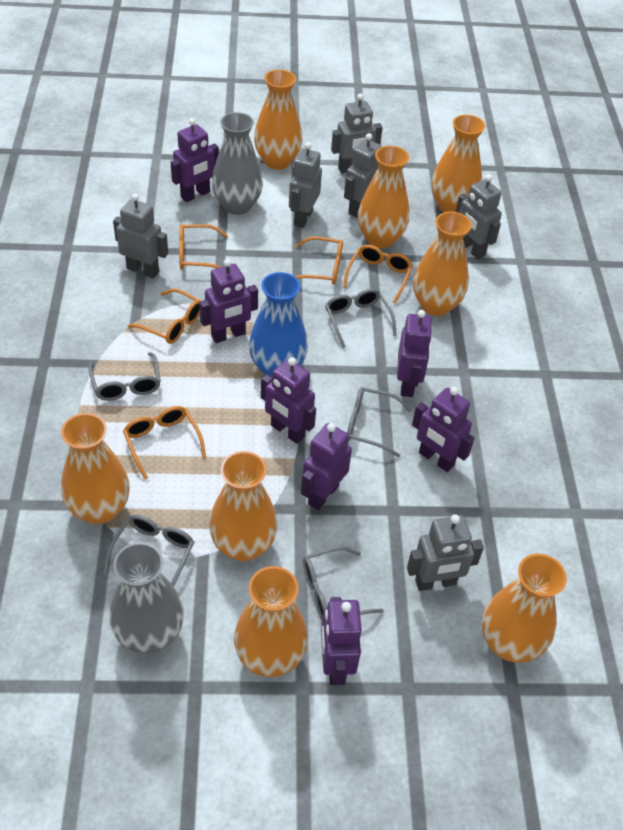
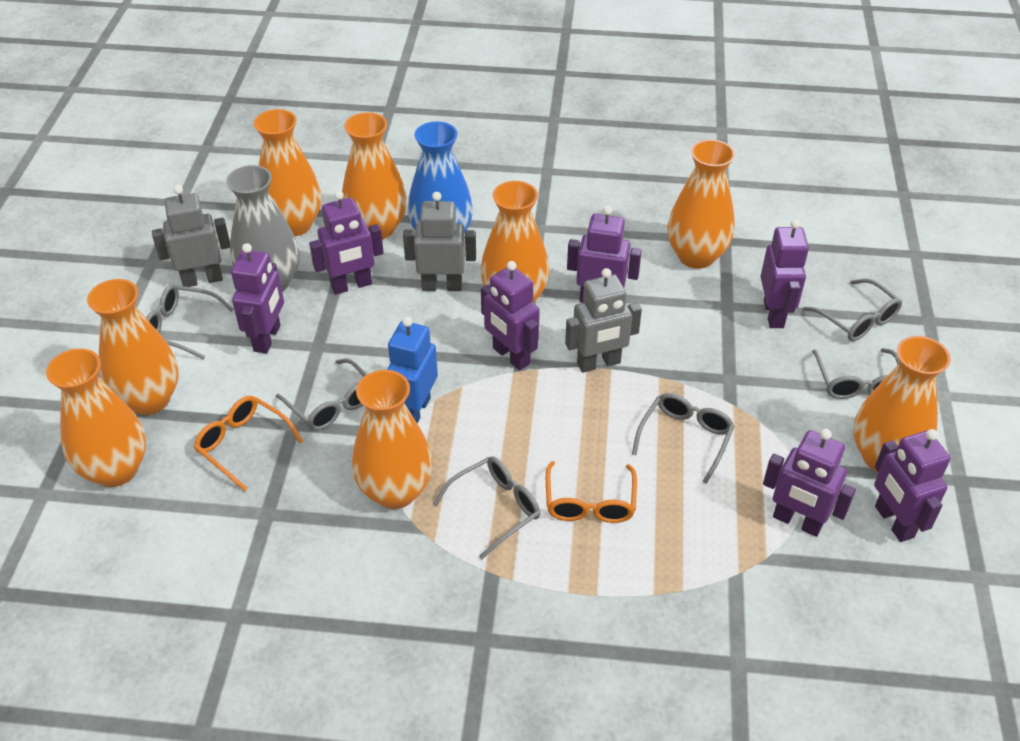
blue robot: 0 -> 1
grey glasses: 5 -> 6
grey robot: 6 -> 3
grey vase: 2 -> 1
orange glasses: 5 -> 2

